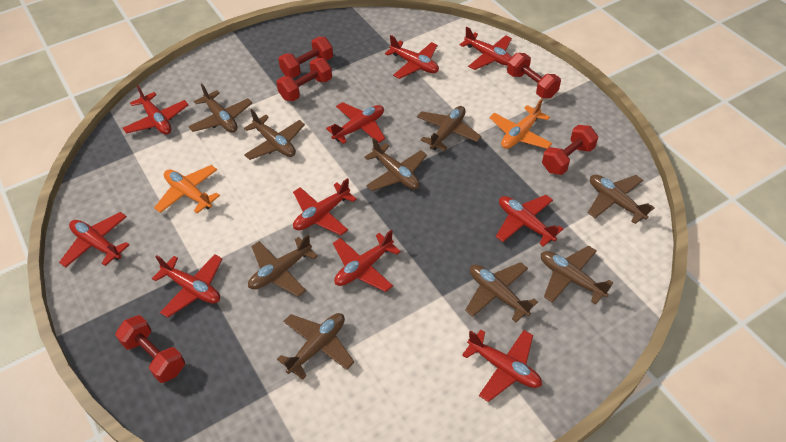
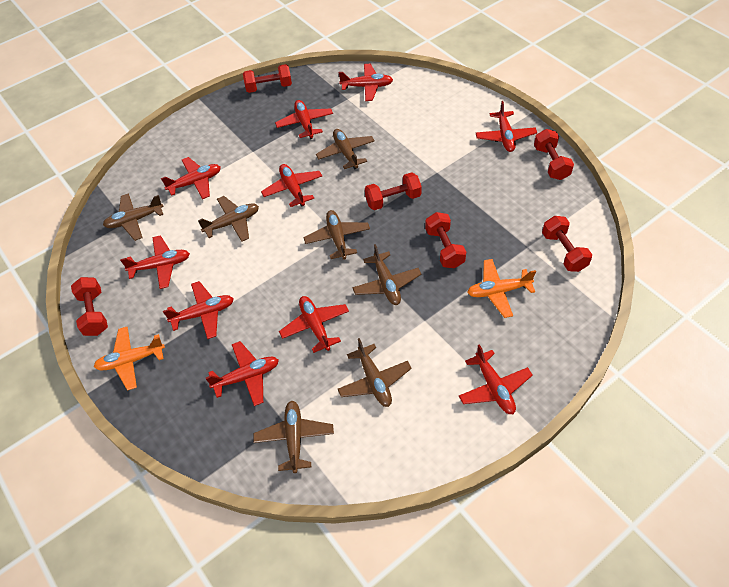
brown plane: 9 -> 7
red dumbbell: 5 -> 6

